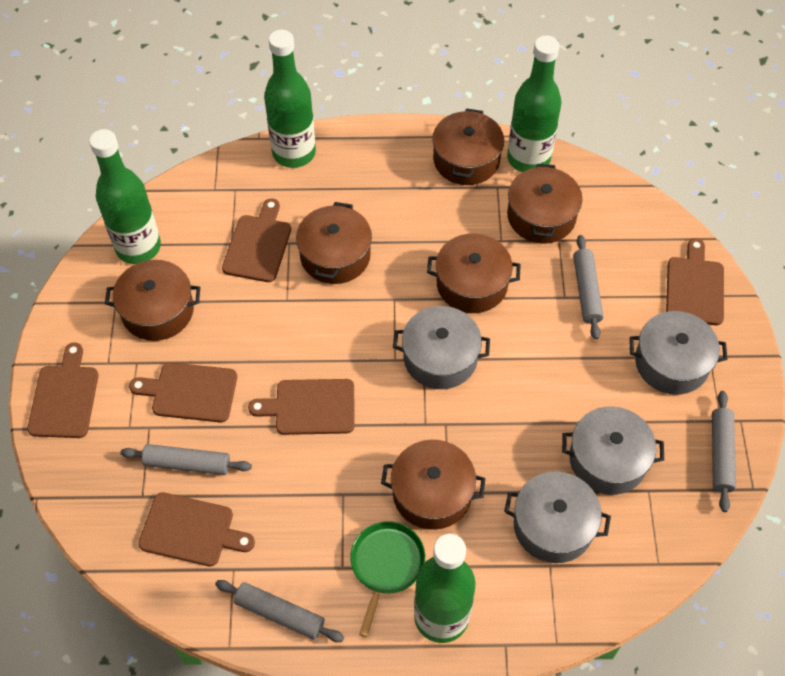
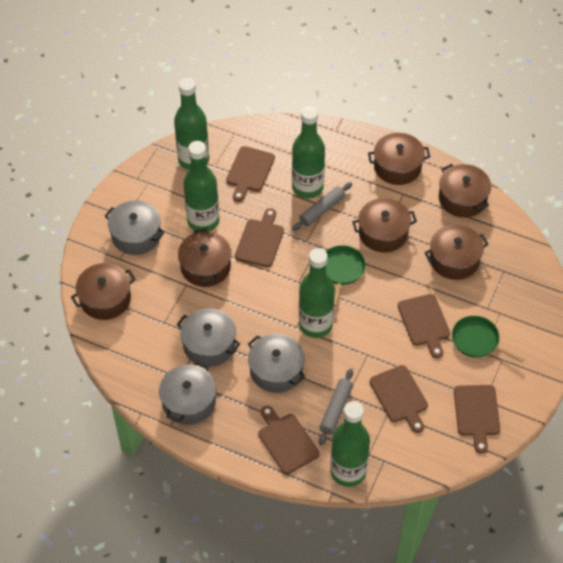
green bottle: 4 -> 5
green pan: 1 -> 2
grey rolling pin: 4 -> 2

